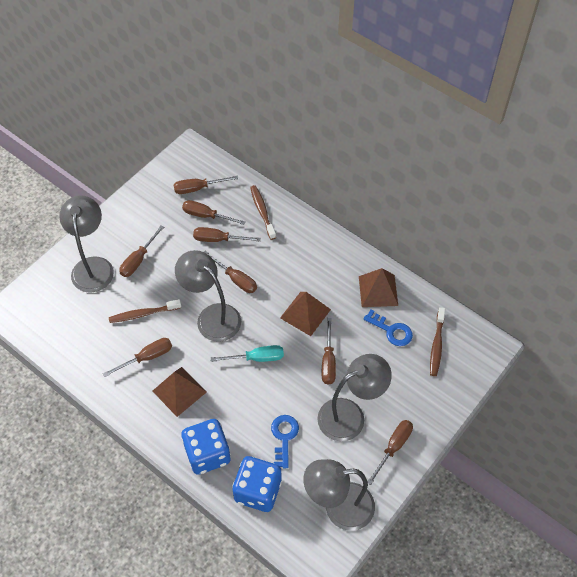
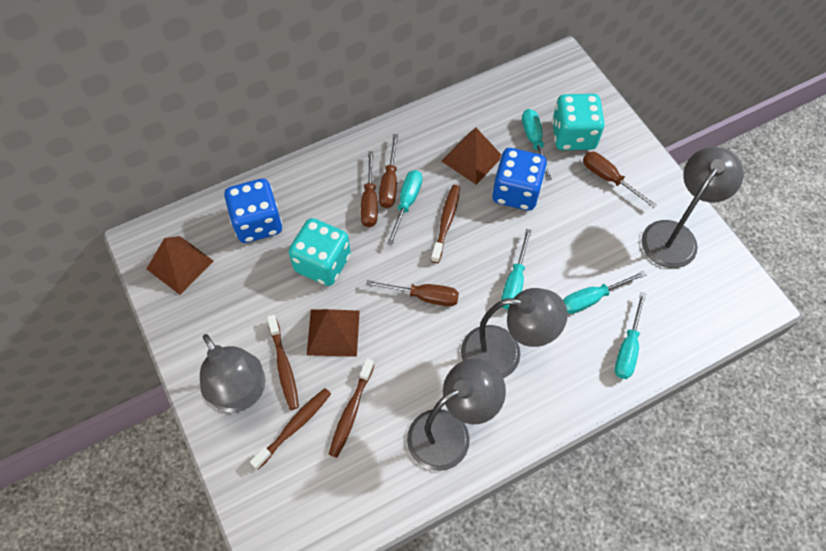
blue key: 2 -> 0
brown screwdriver: 8 -> 4
brown toothbrush: 3 -> 4
turquoise dice: 0 -> 2
turquoise screwdriver: 1 -> 5

